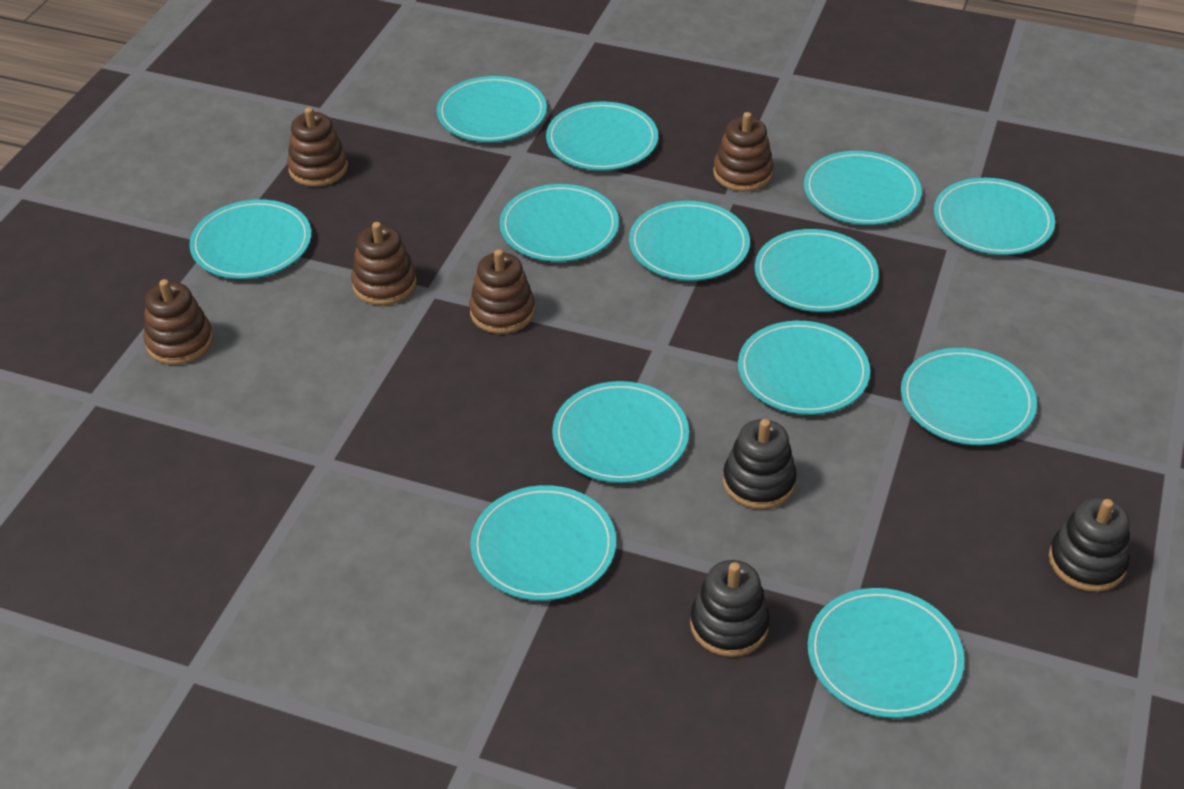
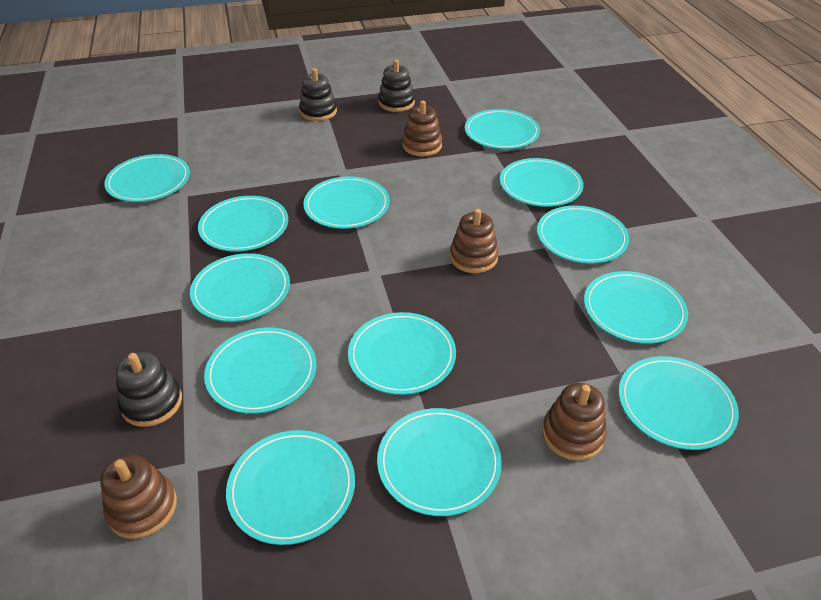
brown stacking toy: 5 -> 4

